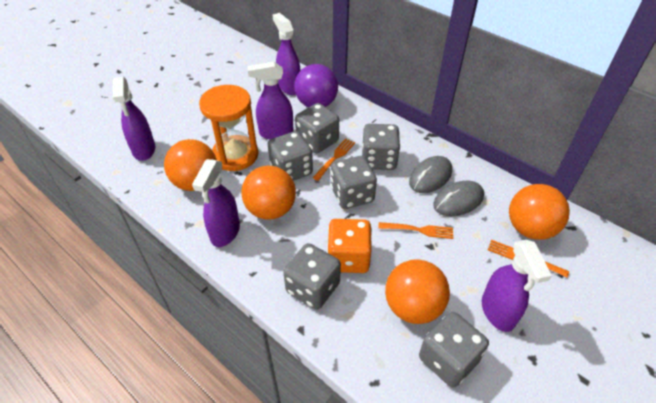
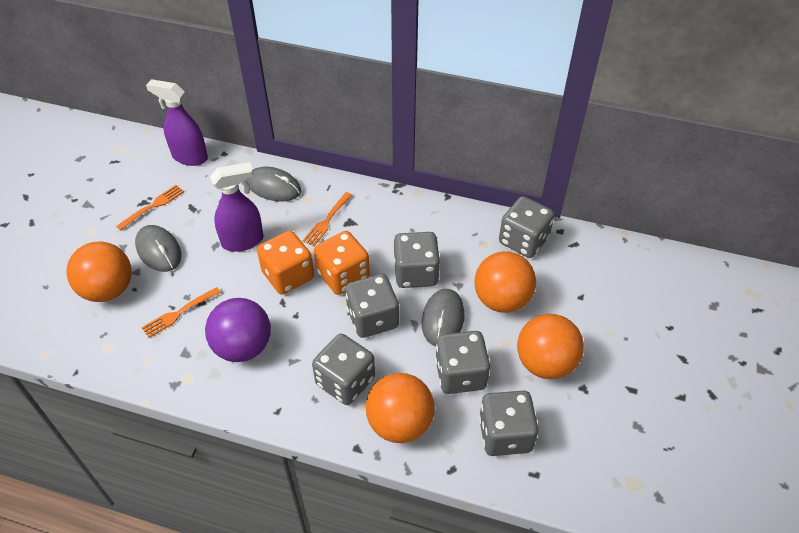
grey mouse: 2 -> 3
orange dice: 1 -> 2
orange hourglass: 1 -> 0
purple spray bottle: 5 -> 2

